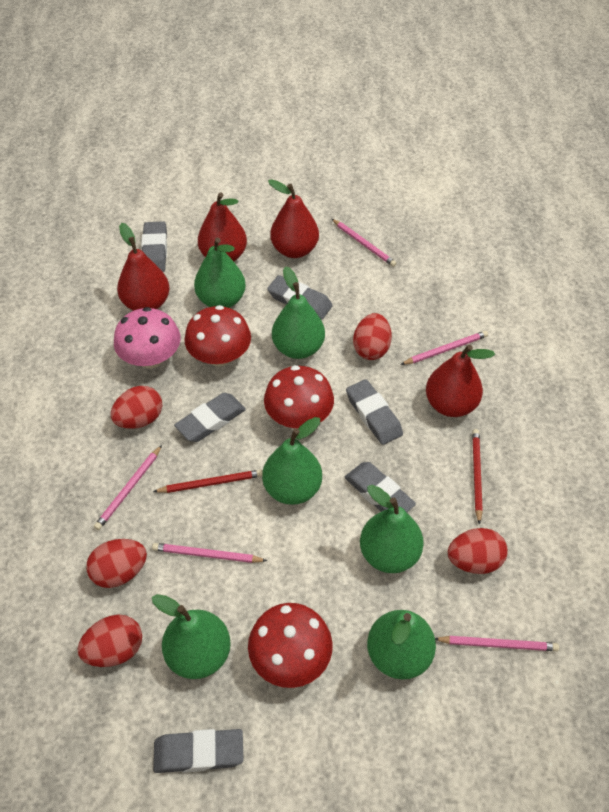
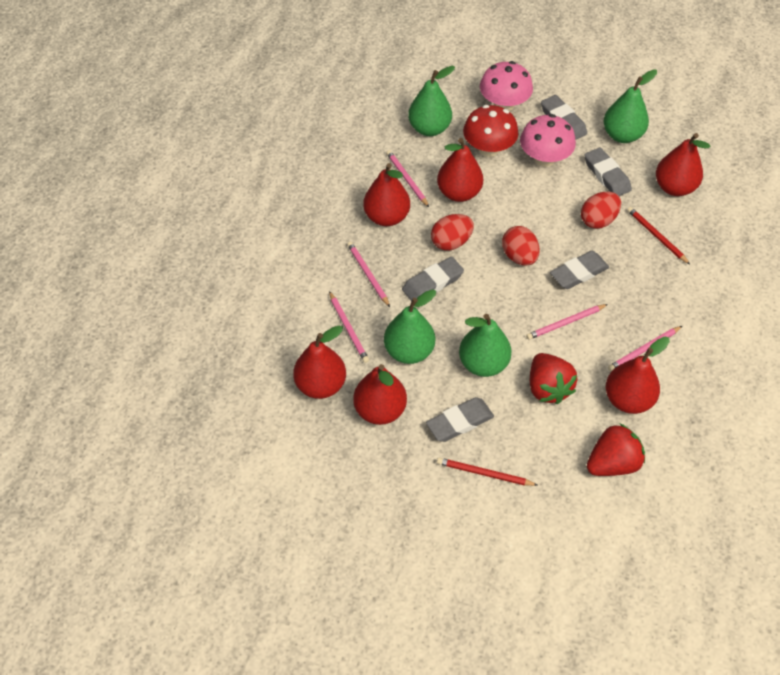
green pear: 6 -> 4
grey eraser: 6 -> 5
pink mushroom: 1 -> 2
red egg: 5 -> 3
red mushroom: 3 -> 1
red pear: 4 -> 6
red strawberry: 0 -> 2

